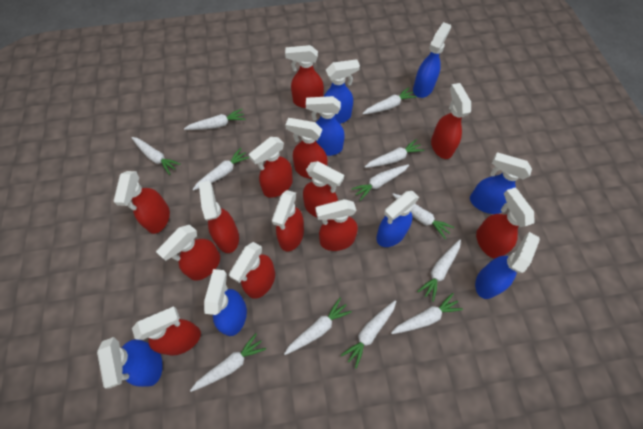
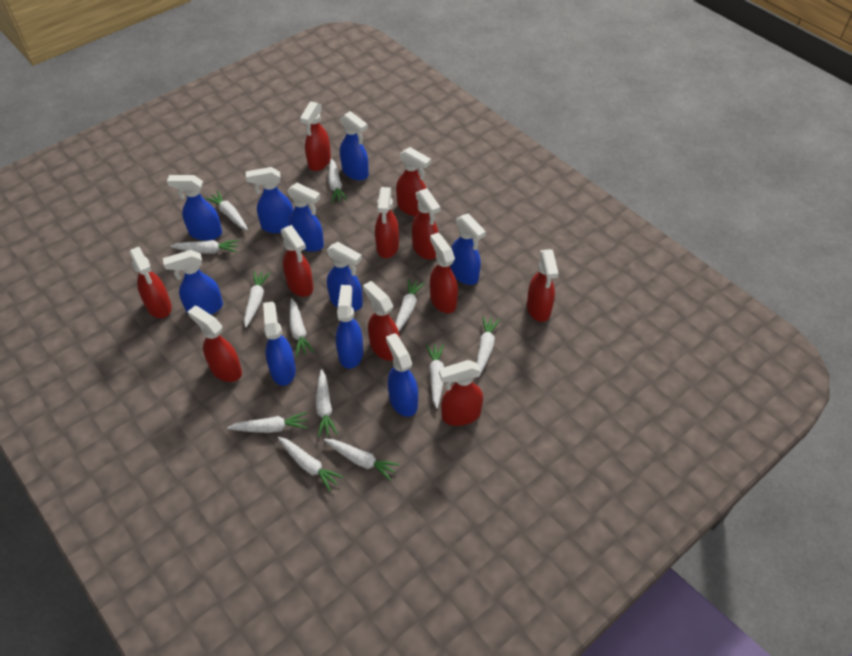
blue spray bottle: 8 -> 10
red spray bottle: 13 -> 11

